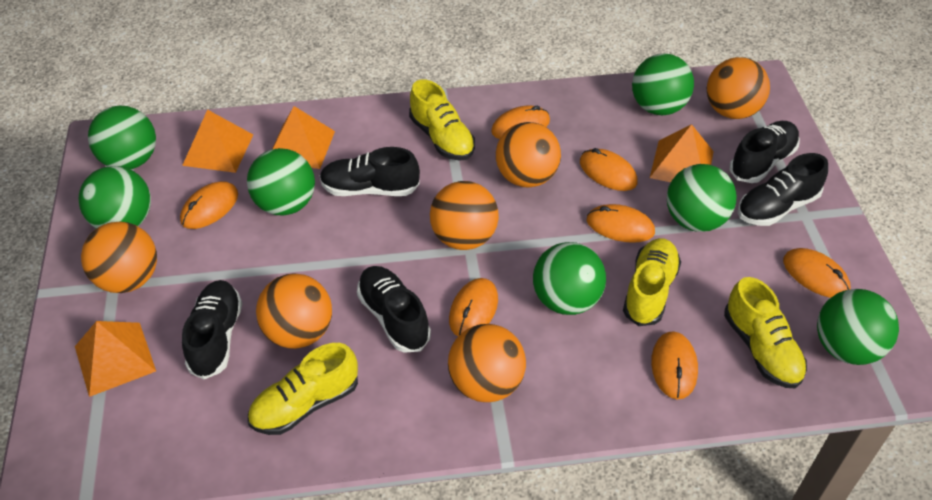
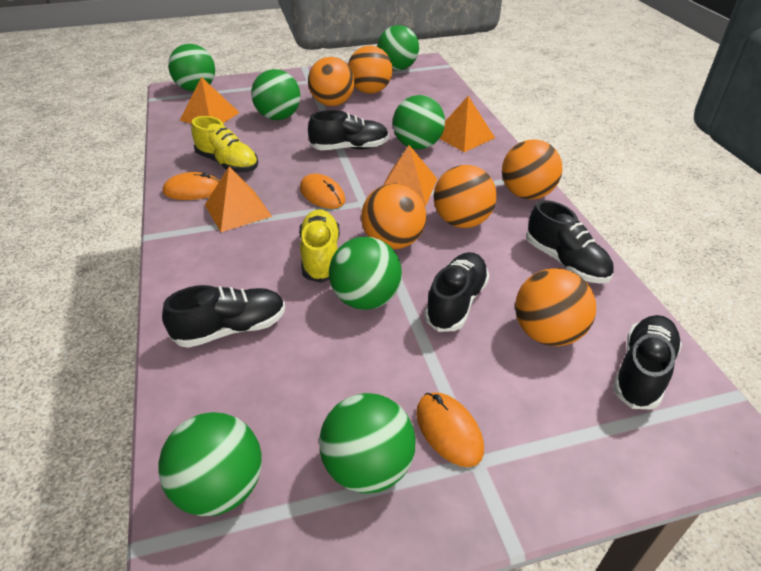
orange mouse: 7 -> 3
yellow shoe: 4 -> 2

